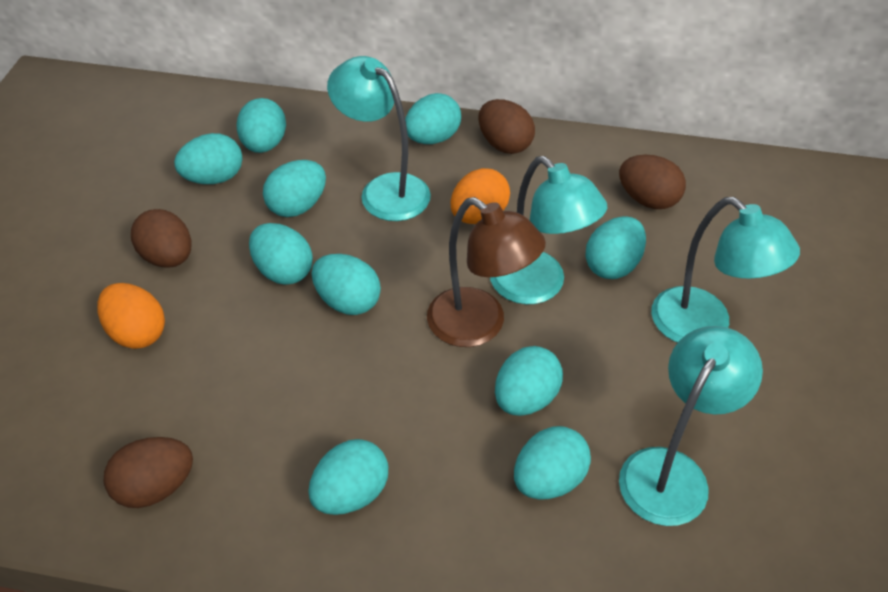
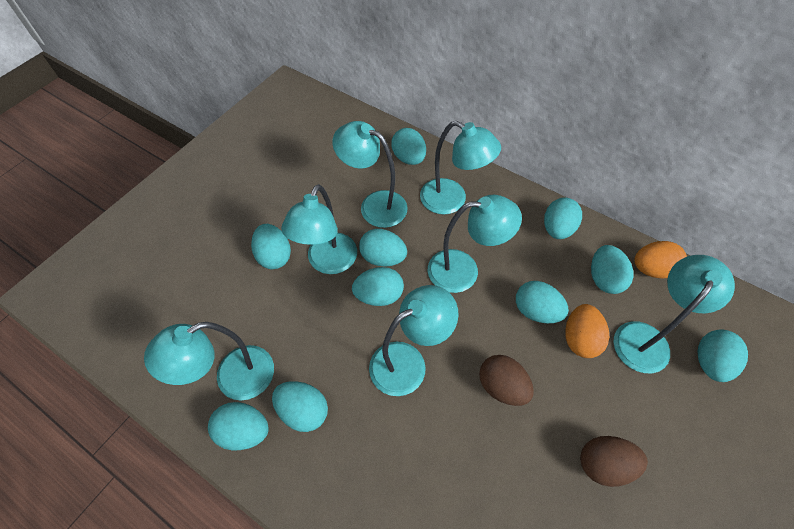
brown egg: 4 -> 2
brown lamp: 1 -> 0
turquoise lamp: 4 -> 7

